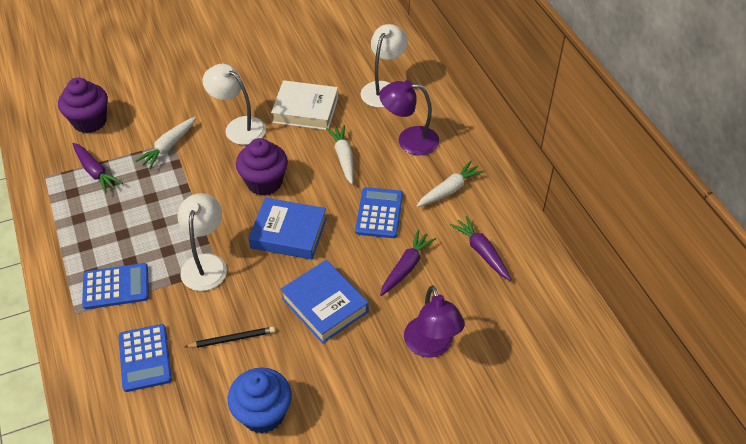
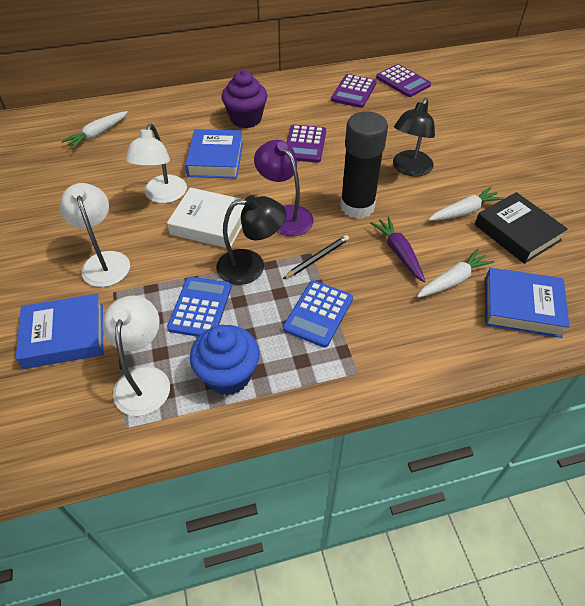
black book: 0 -> 1
black glue stick: 0 -> 1
black lamp: 0 -> 2
blue book: 2 -> 3
blue calculator: 3 -> 2
purple calculator: 0 -> 3
purple carrot: 3 -> 1
purple cupcake: 2 -> 1
purple lamp: 2 -> 1

